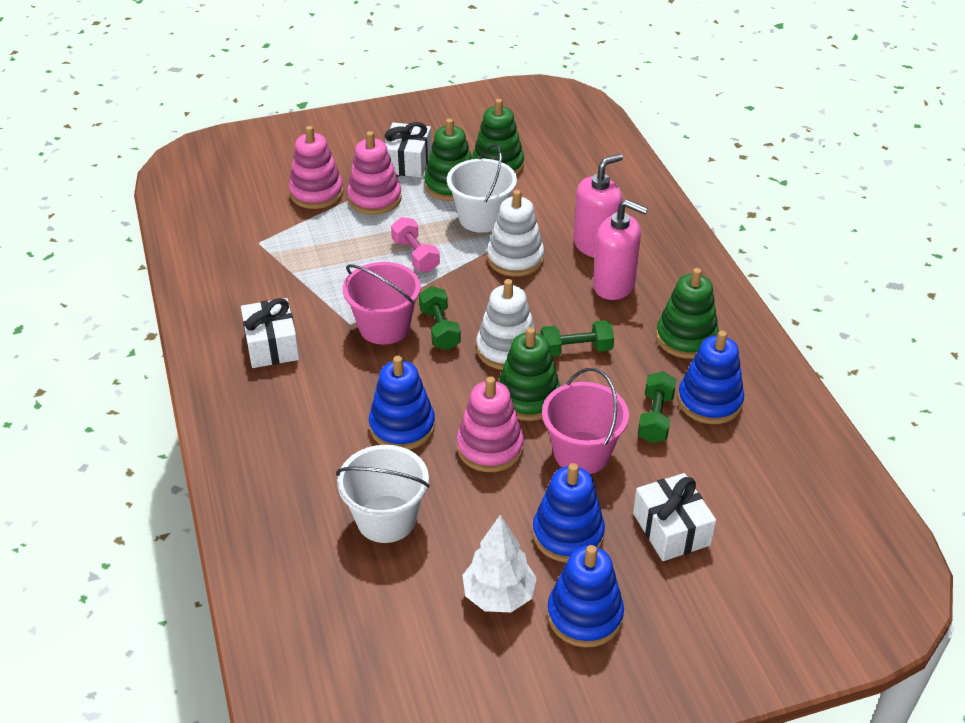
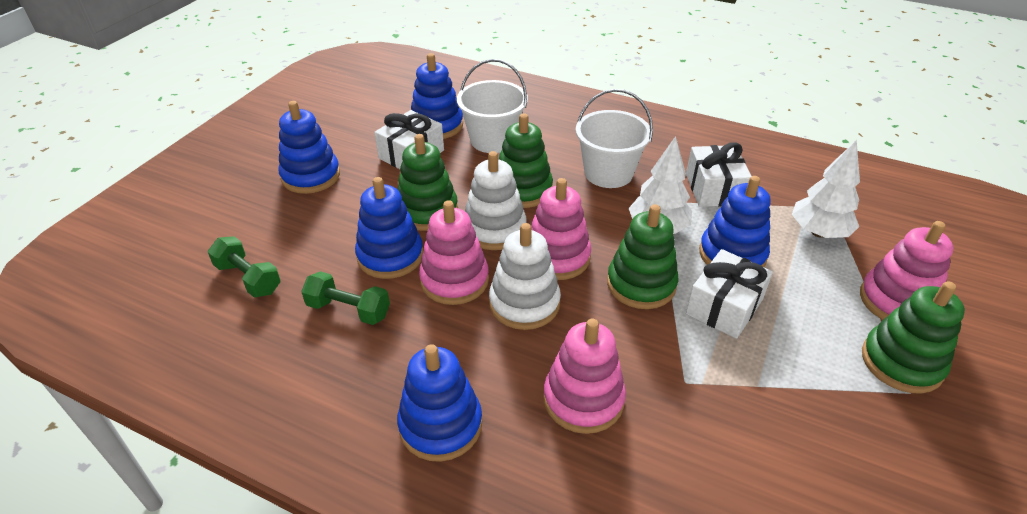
blue stacking toy: 4 -> 5
green dumbbell: 3 -> 2
pink bucket: 2 -> 0
pink dumbbell: 1 -> 0
pink soap dispenser: 2 -> 0
pink stacking toy: 3 -> 4
white tree: 1 -> 2

